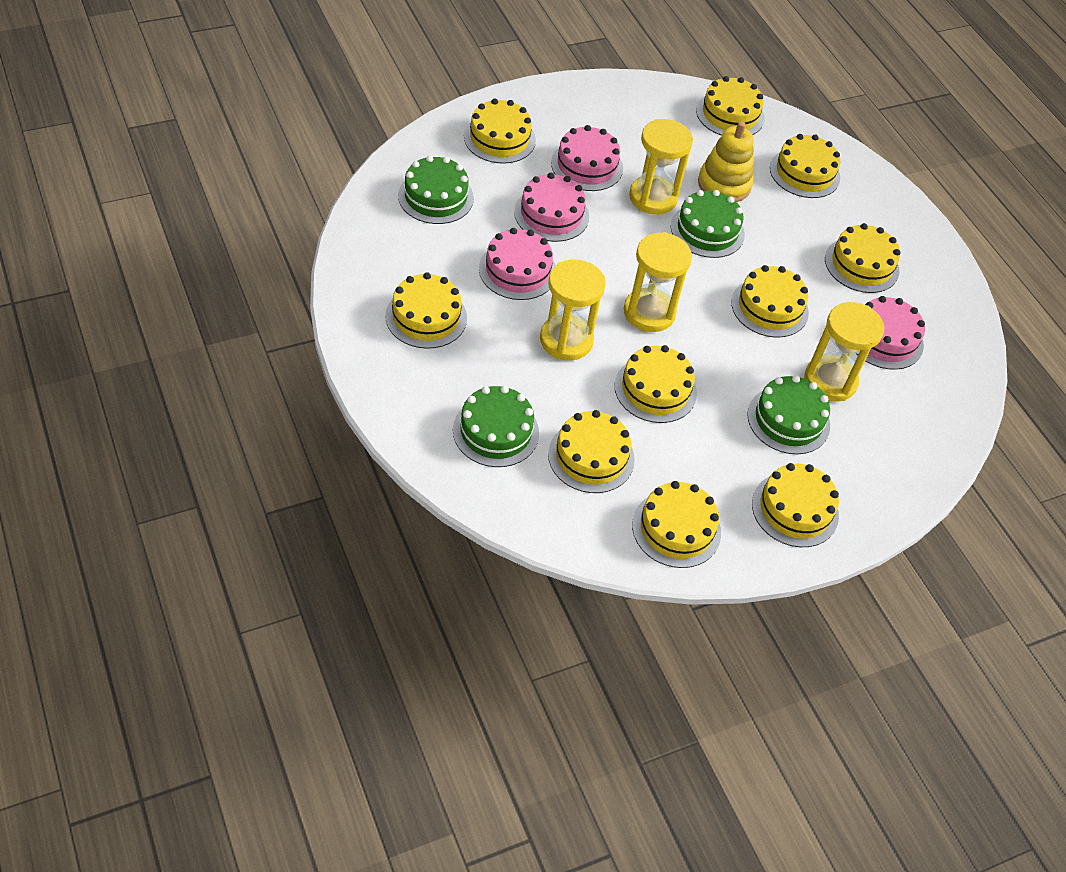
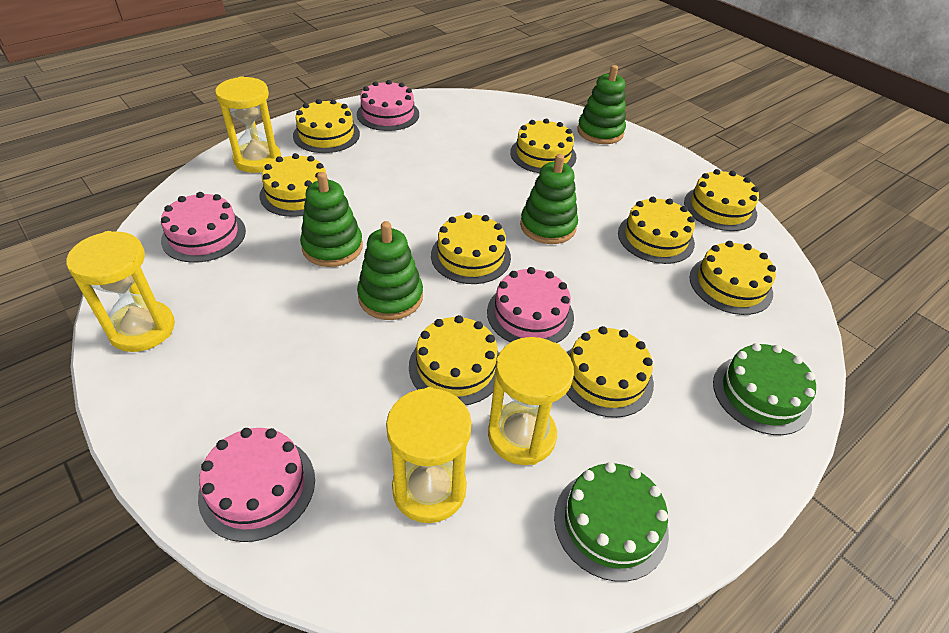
green cake: 4 -> 2
green stacking toy: 0 -> 4
yellow cake: 10 -> 9
yellow stacking toy: 1 -> 0

